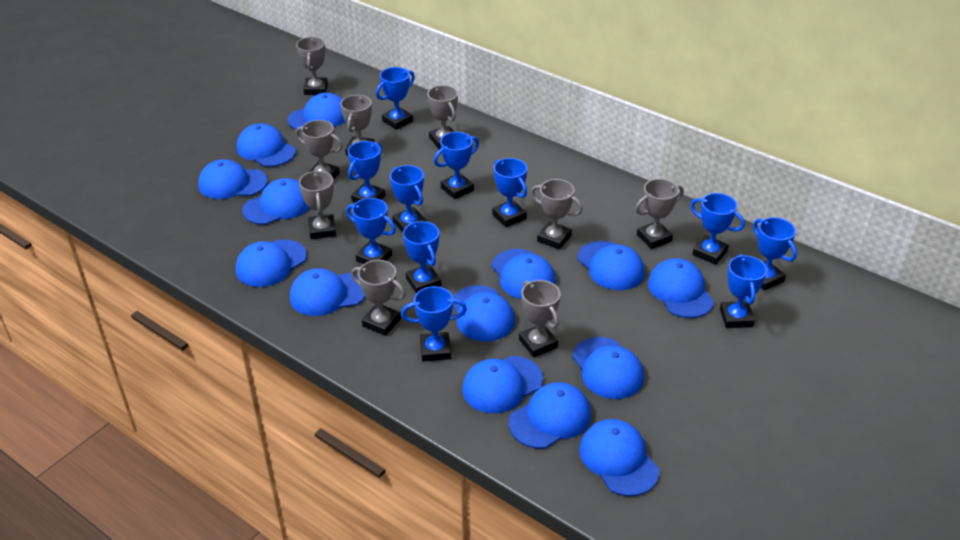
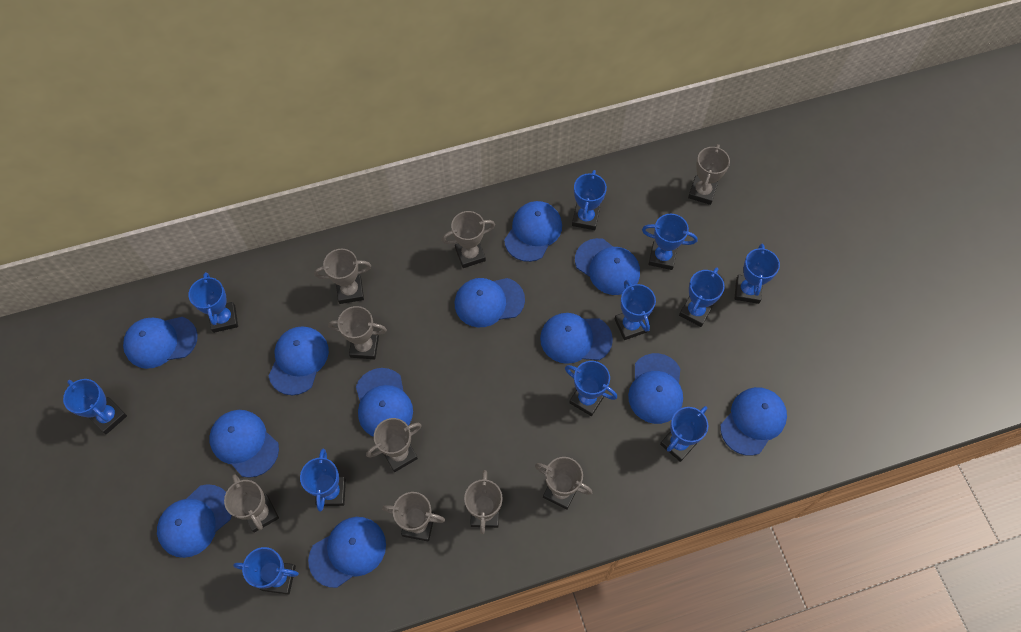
blue cap: 14 -> 12

